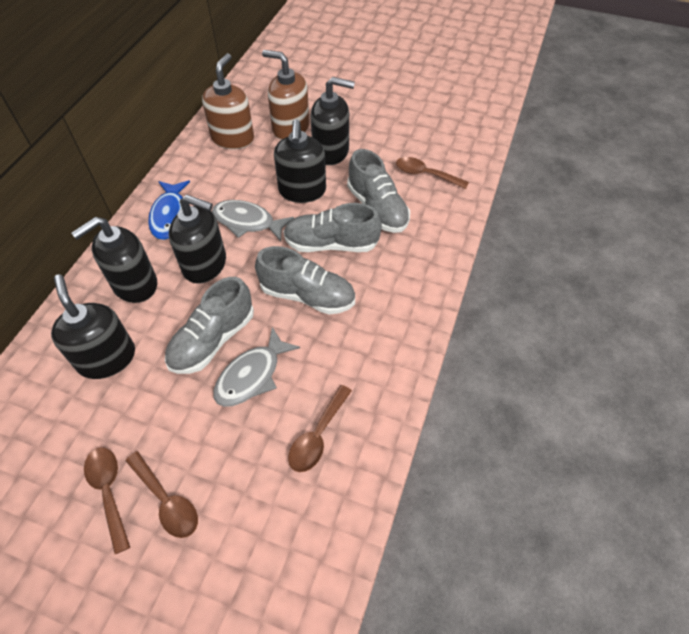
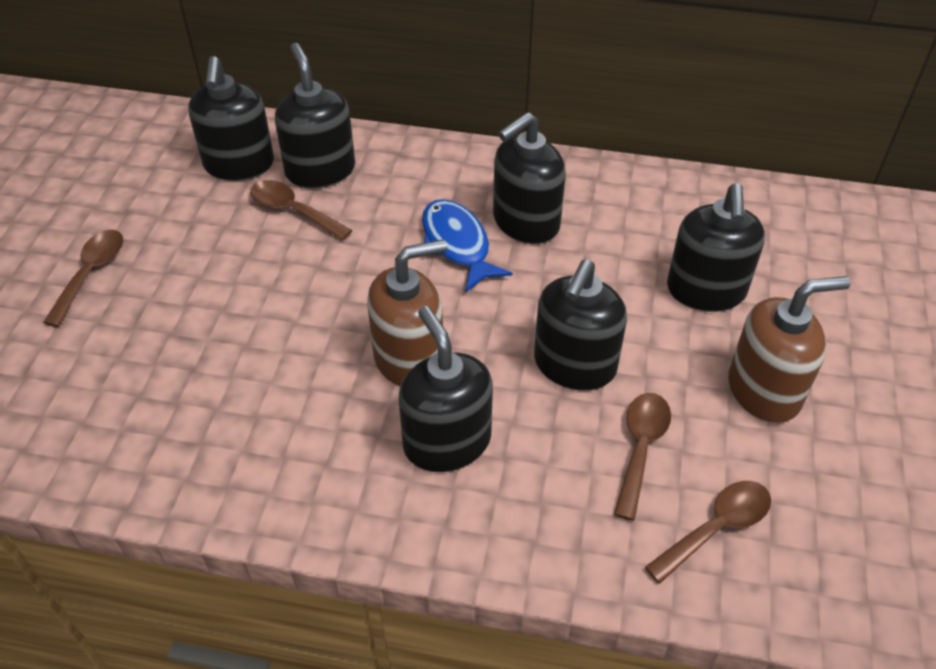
black soap dispenser: 5 -> 6
grey fish: 2 -> 0
grey shoe: 4 -> 0

